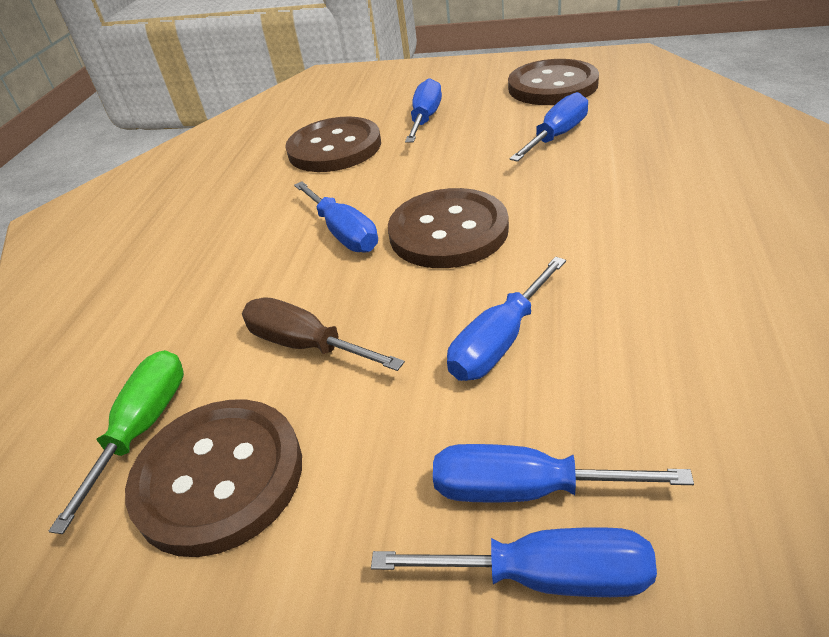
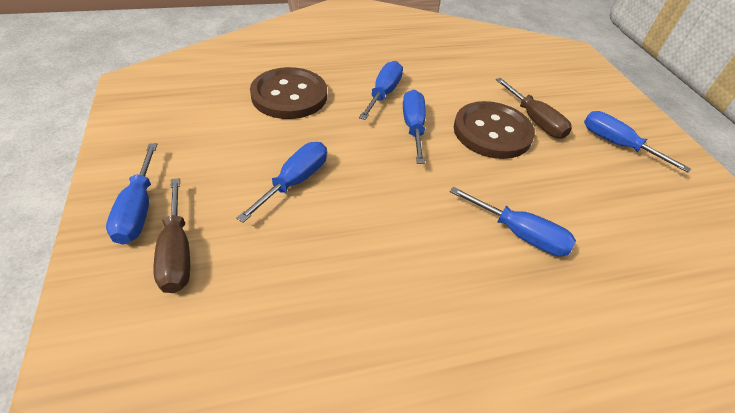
brown button: 4 -> 2
brown screwdriver: 1 -> 2
green screwdriver: 1 -> 0

